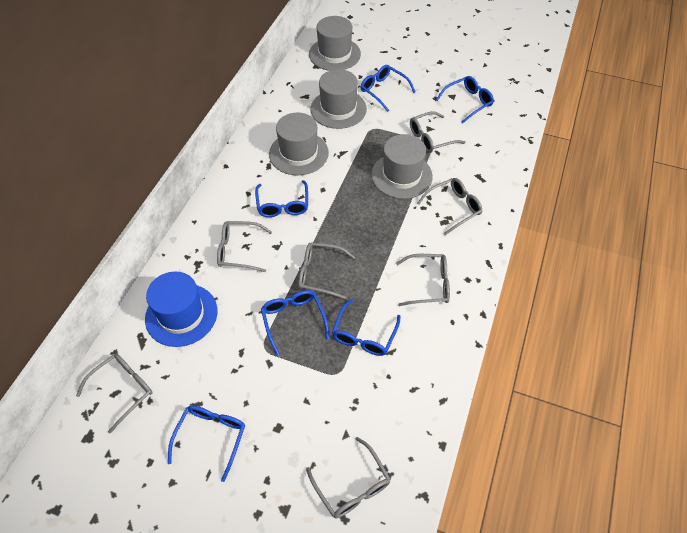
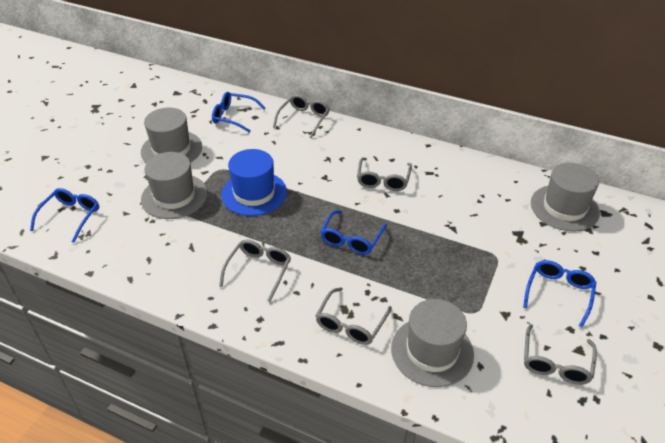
blue glasses: 6 -> 4
grey glasses: 7 -> 5

